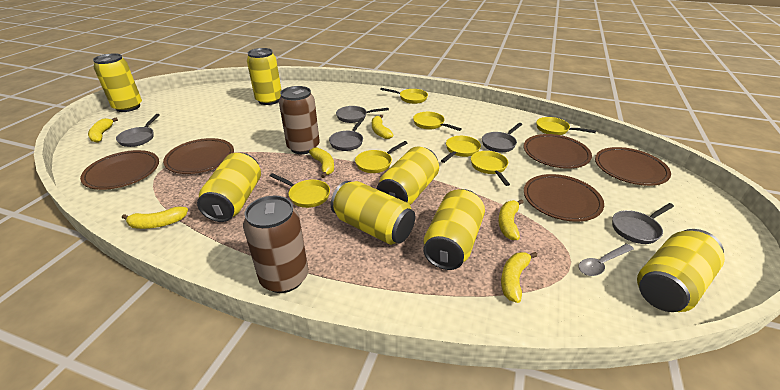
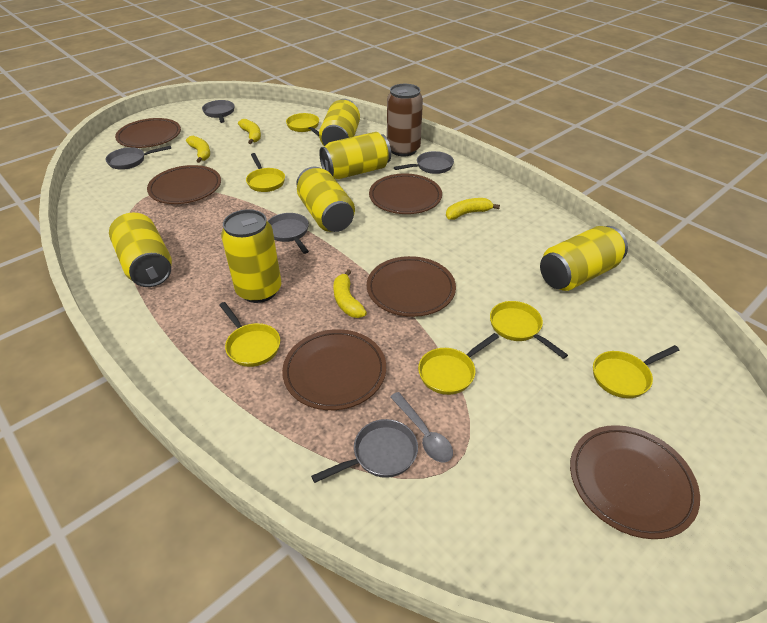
brown can: 2 -> 1
brown plate: 5 -> 6
yellow banana: 6 -> 4
yellow can: 7 -> 6
yellow pan: 7 -> 6

